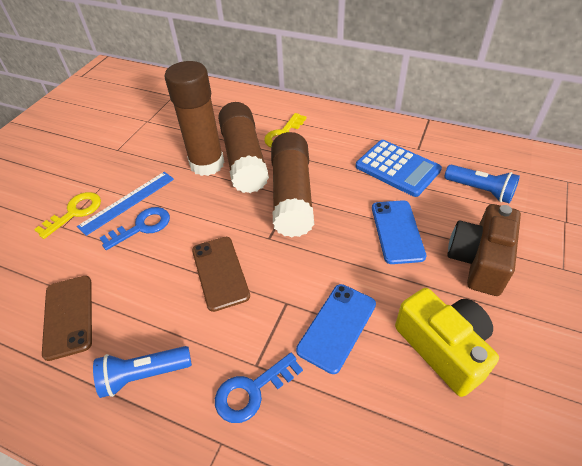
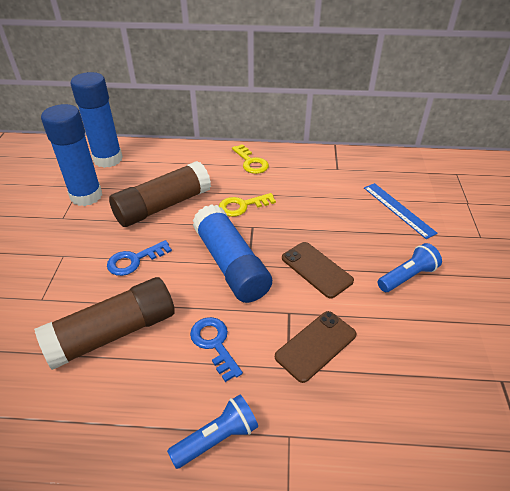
blue calculator: 1 -> 0
blue glue stick: 0 -> 3
blue phone: 2 -> 0
brown camera: 1 -> 0
brown glue stick: 3 -> 2
yellow camera: 1 -> 0

